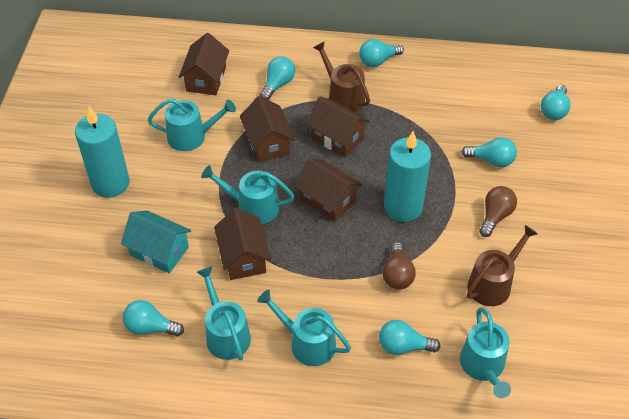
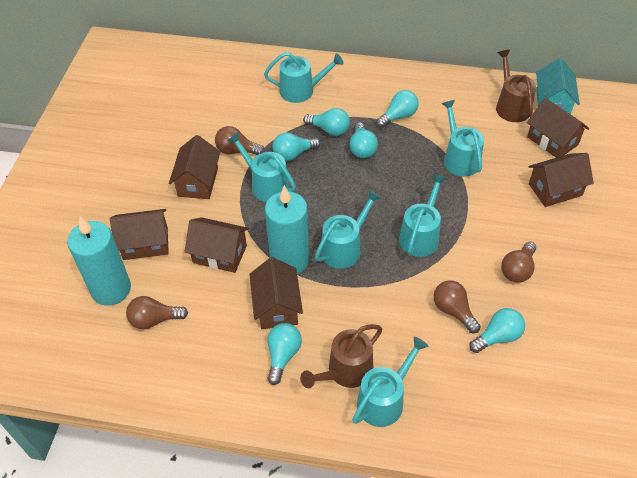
brown house: 5 -> 6
brown light bulb: 2 -> 4
turquoise watering can: 5 -> 6

